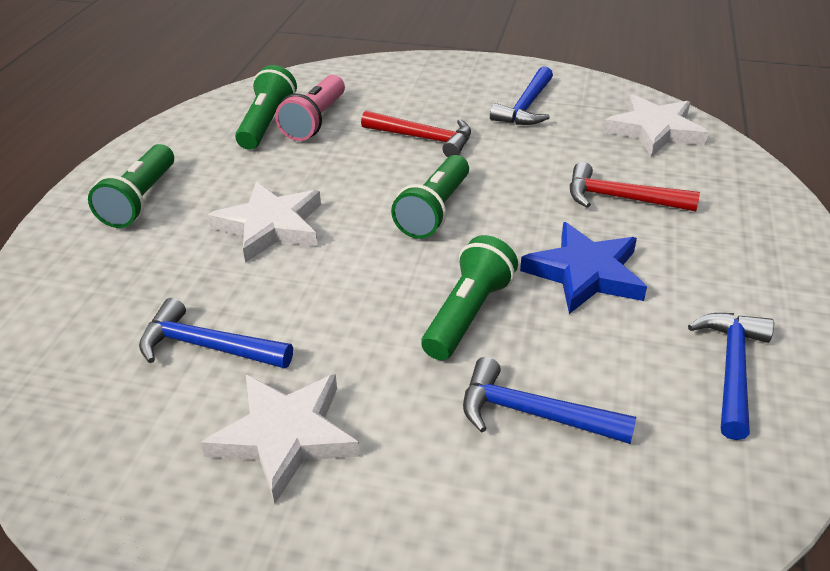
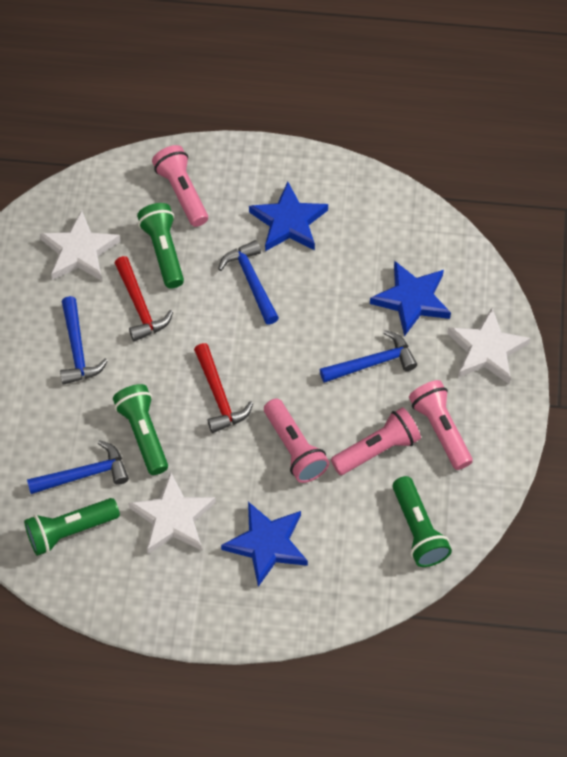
blue star: 1 -> 3
pink flashlight: 1 -> 4

